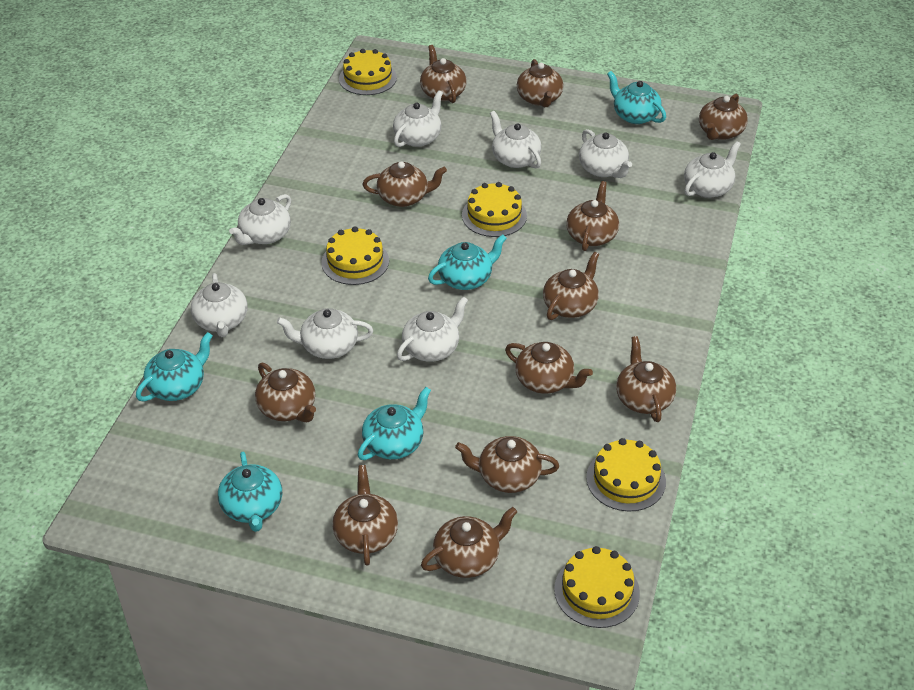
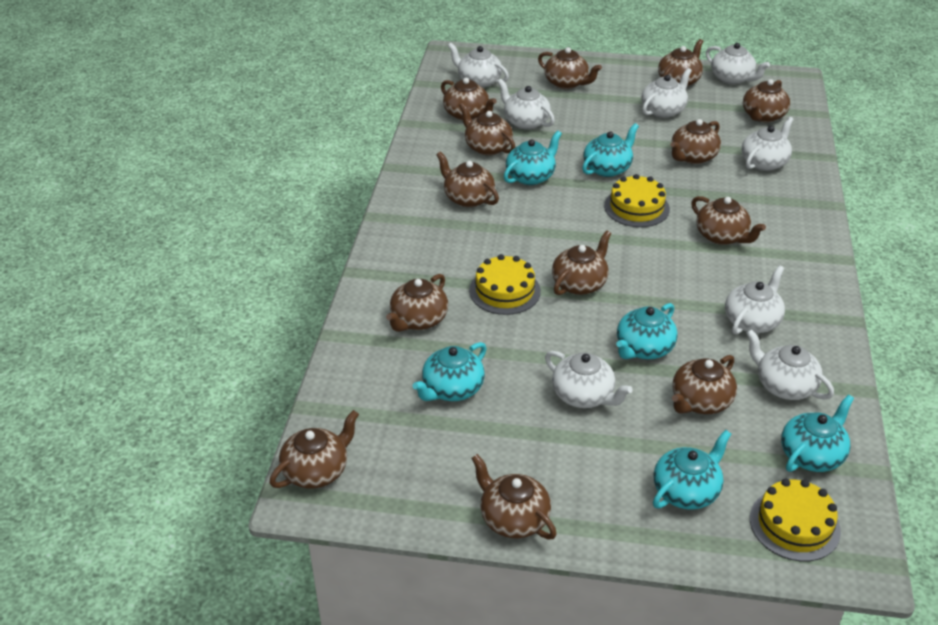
brown teapot: 12 -> 13
turquoise teapot: 5 -> 6
yellow cake: 5 -> 3

